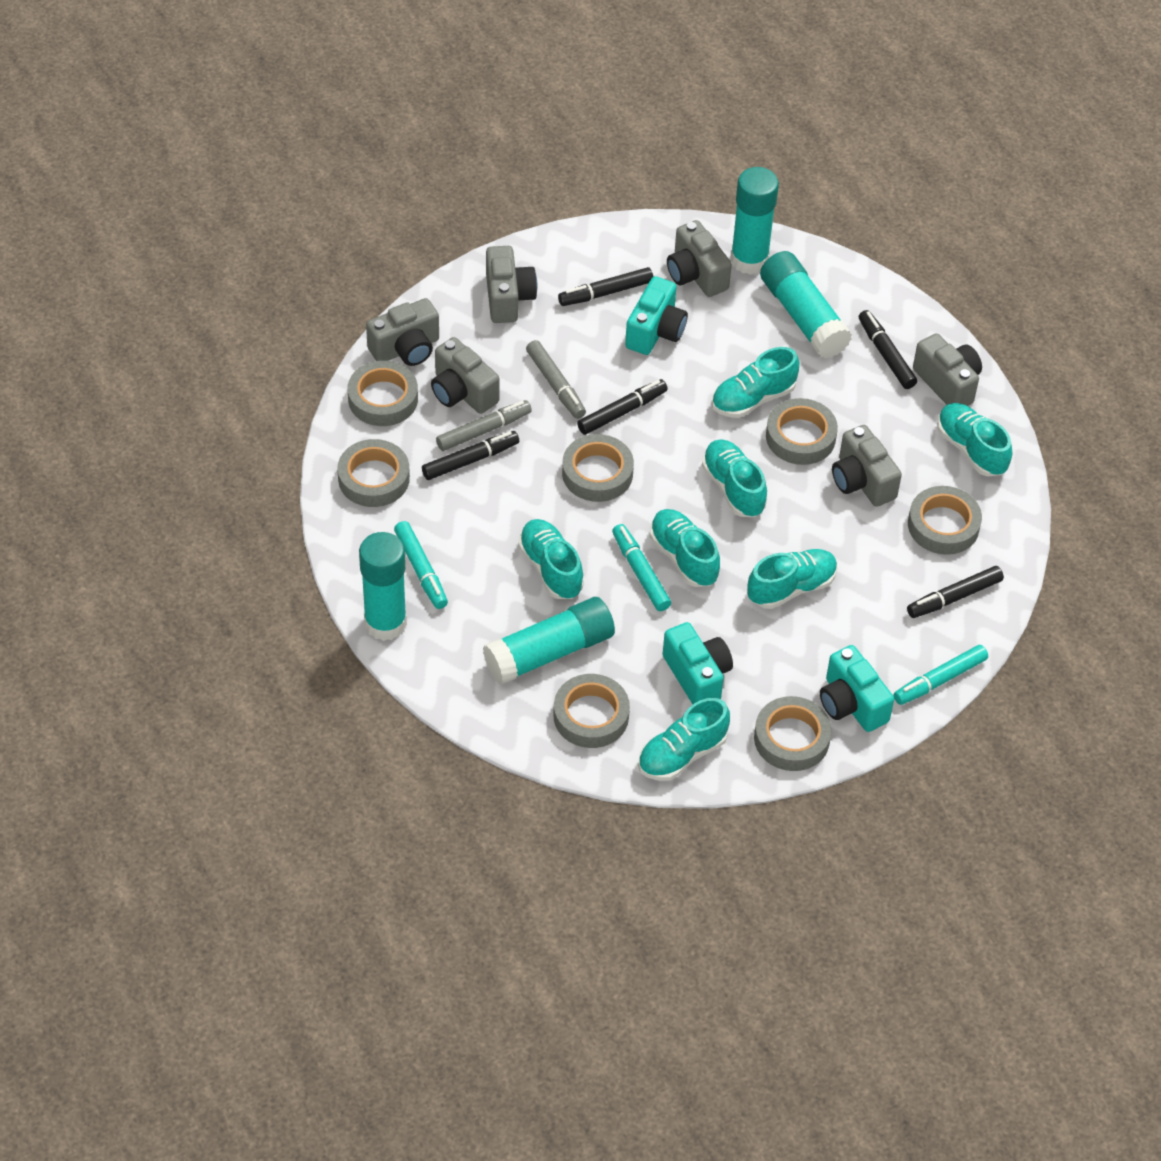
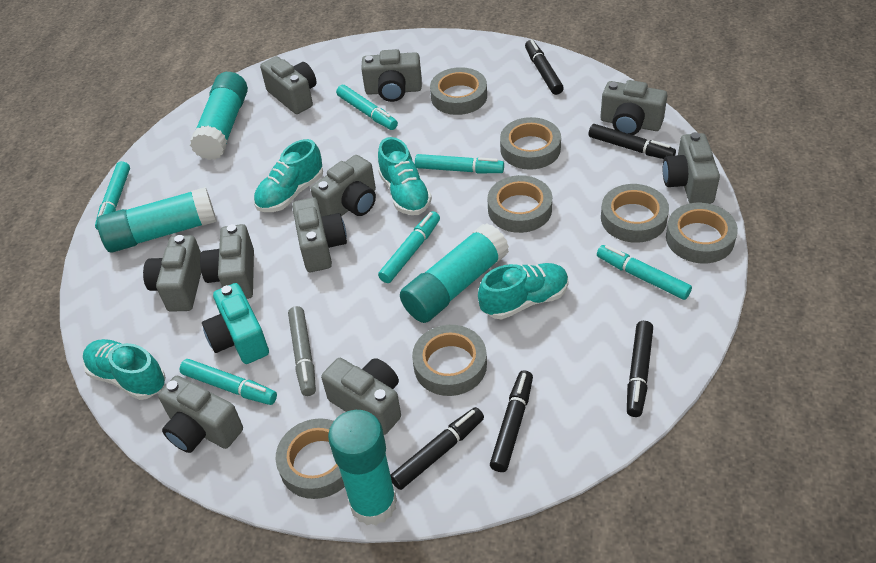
grey camera: 6 -> 10
grey marker: 2 -> 1
turquoise camera: 3 -> 1
turquoise marker: 3 -> 6
turquoise shoe: 7 -> 4

